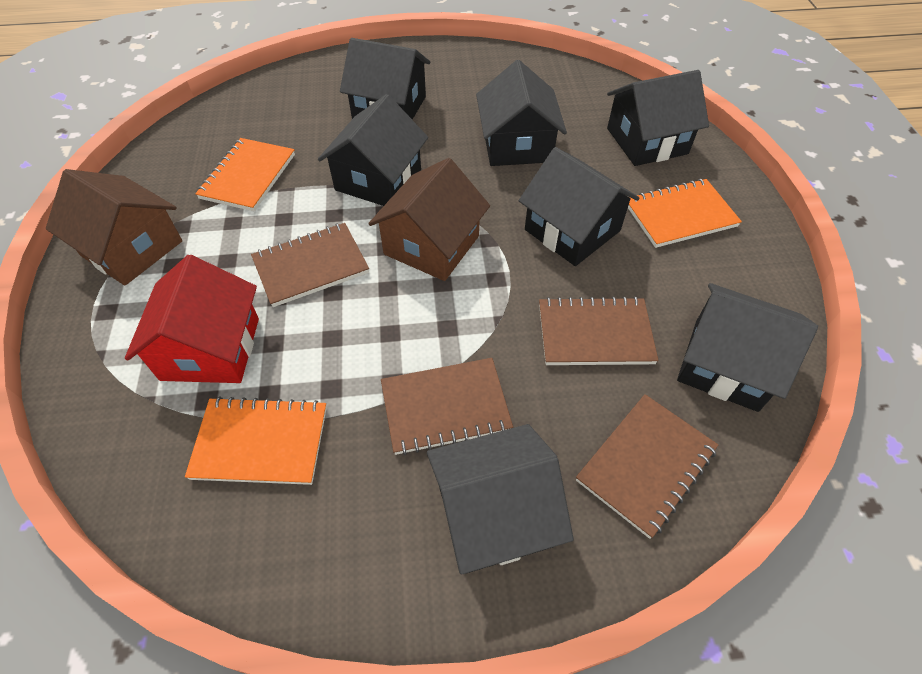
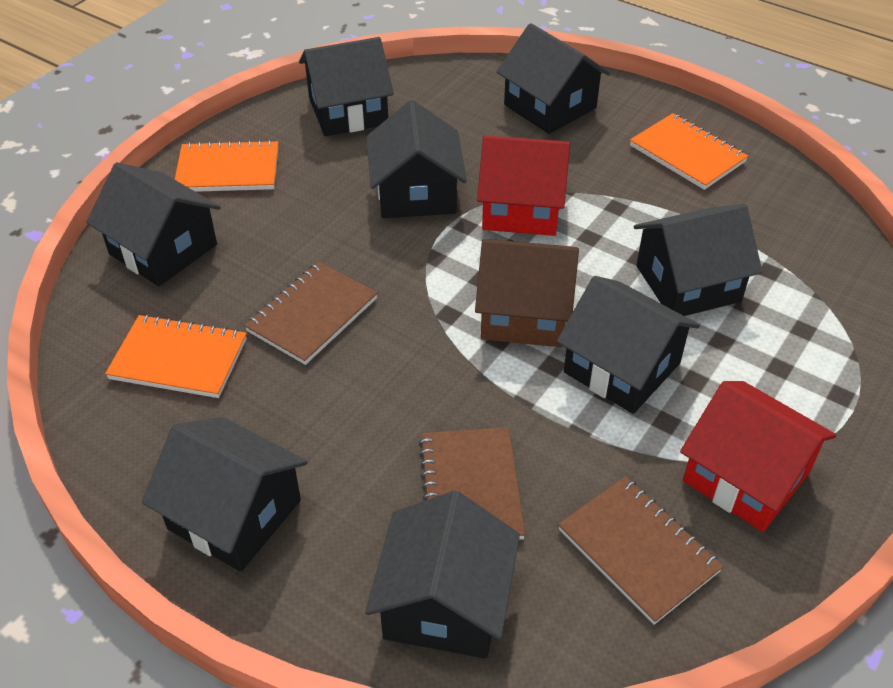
black house: 7 -> 8
brown house: 2 -> 1
brown notebook: 4 -> 3
red house: 1 -> 2

